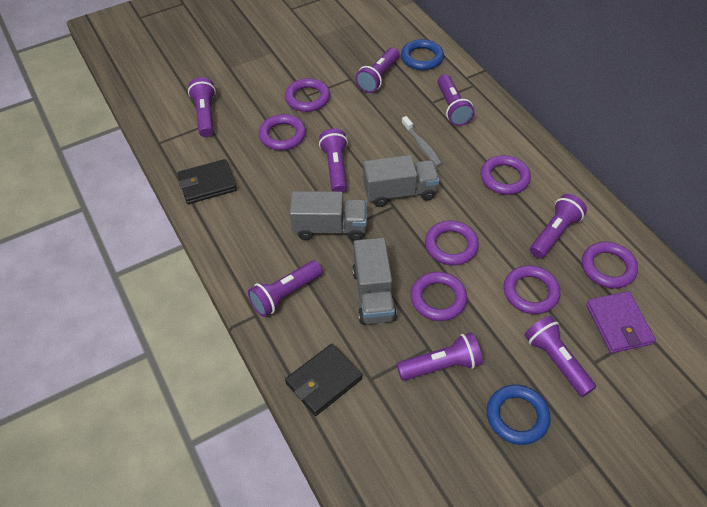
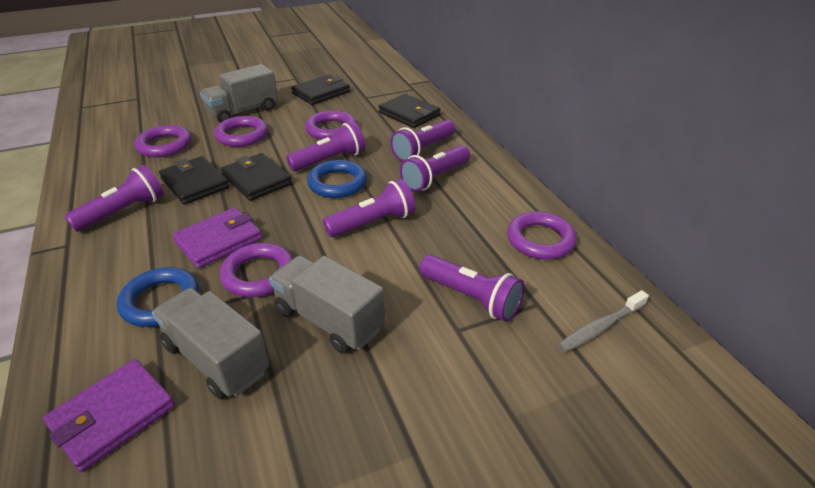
black wallet: 2 -> 4
purple flashlight: 8 -> 6
purple ring: 7 -> 5
purple wallet: 1 -> 2

